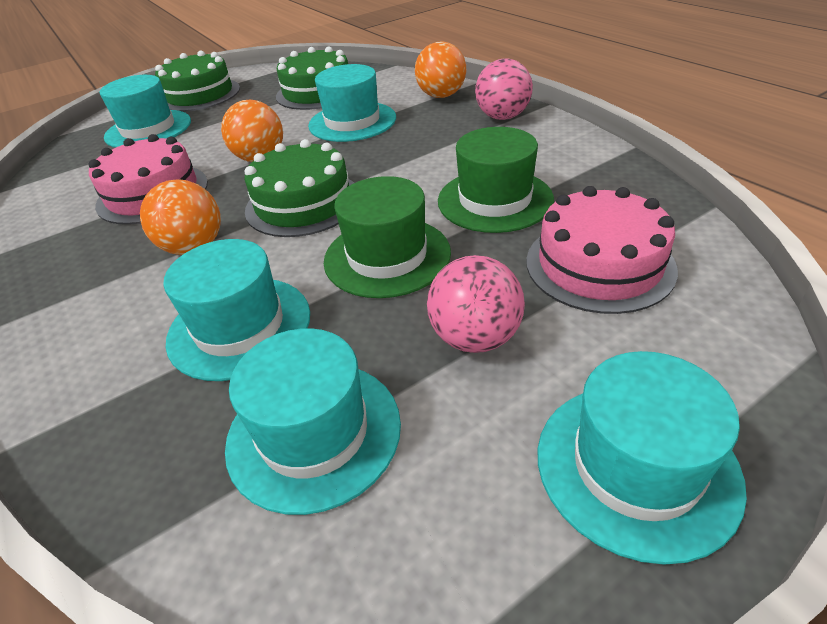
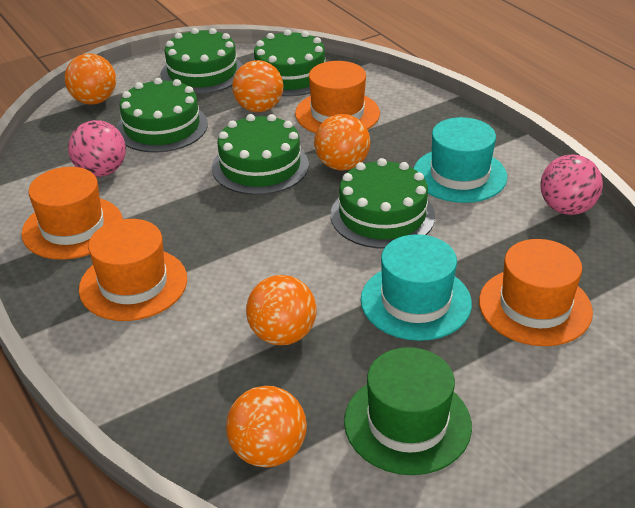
green cake: 3 -> 5
green hat: 2 -> 1
orange ball: 3 -> 5
orange hat: 0 -> 4
pink cake: 2 -> 0
turquoise hat: 5 -> 2

